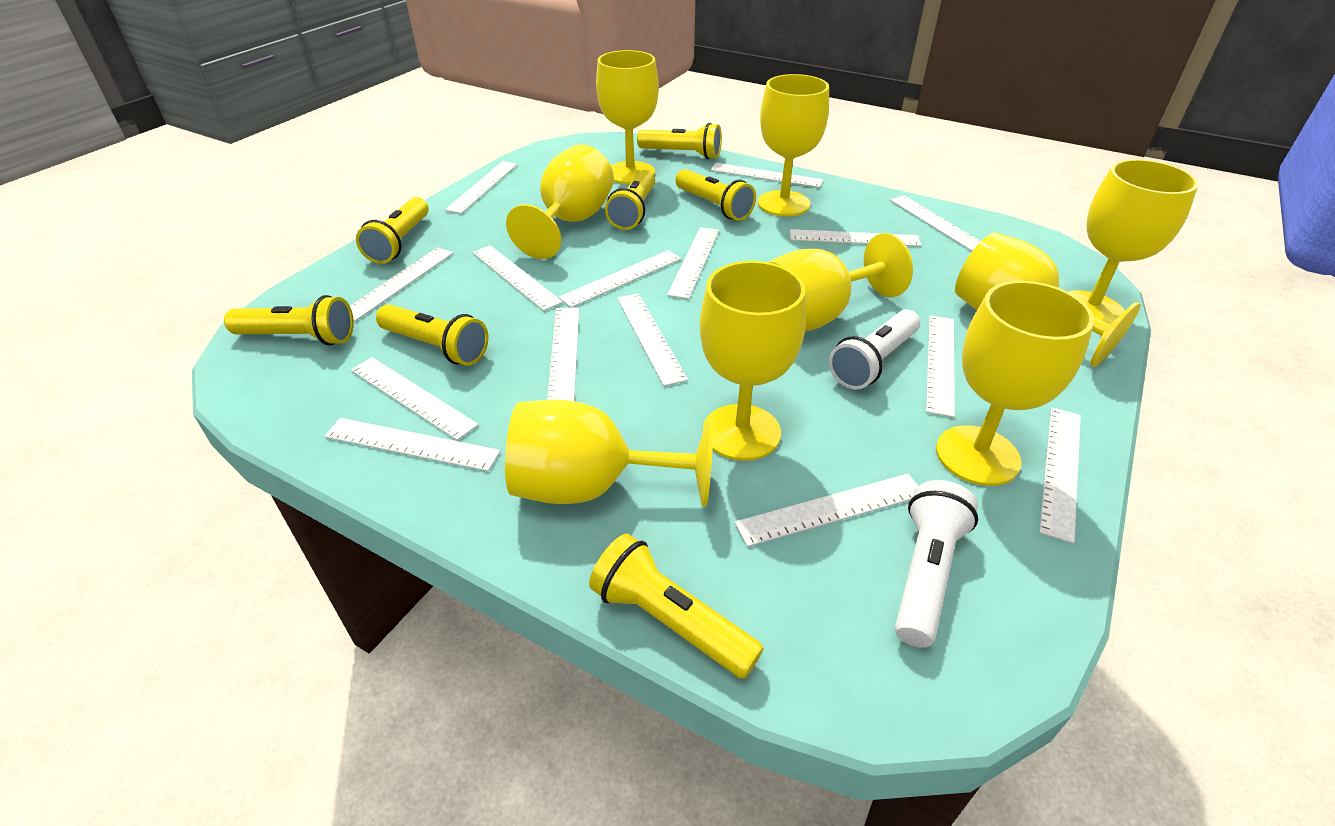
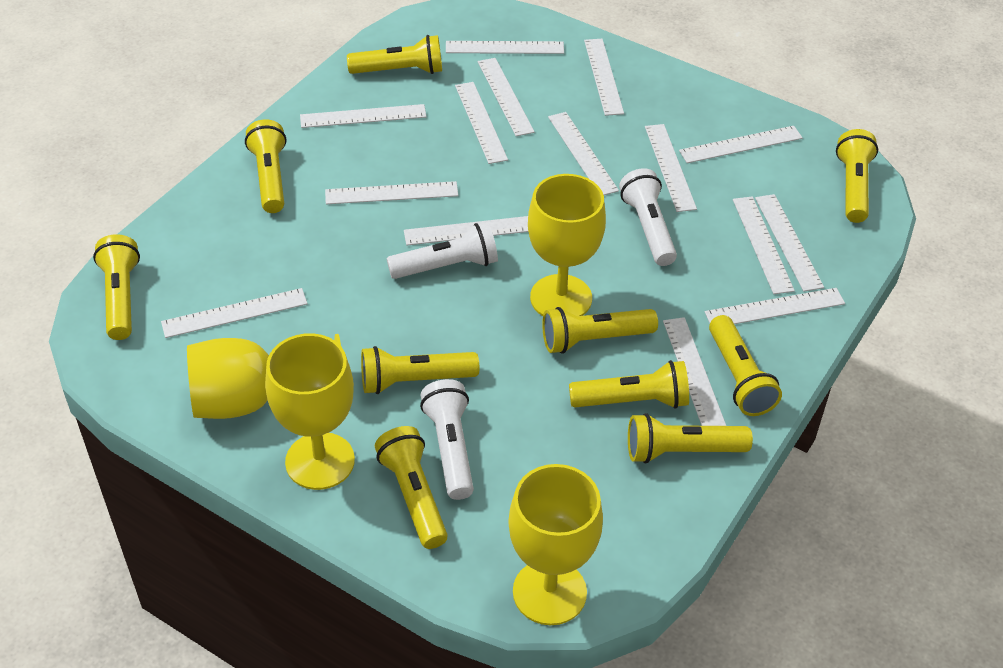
white flashlight: 2 -> 3
yellow flashlight: 7 -> 10
yellow goblet: 9 -> 4

